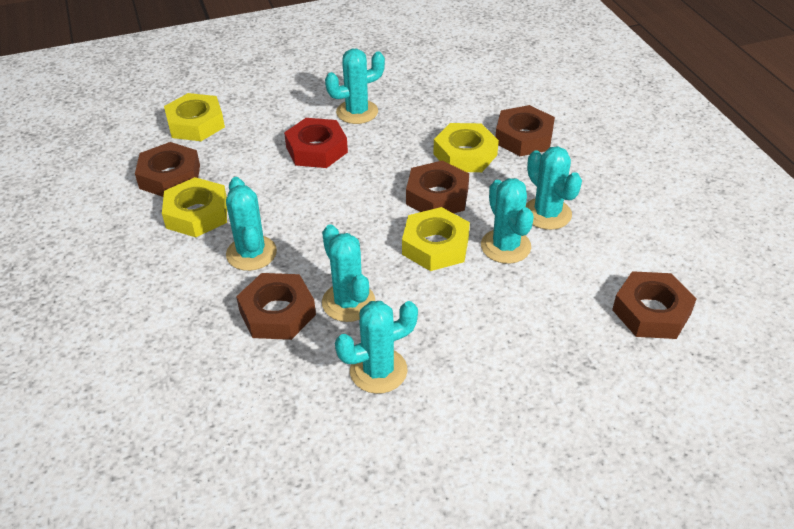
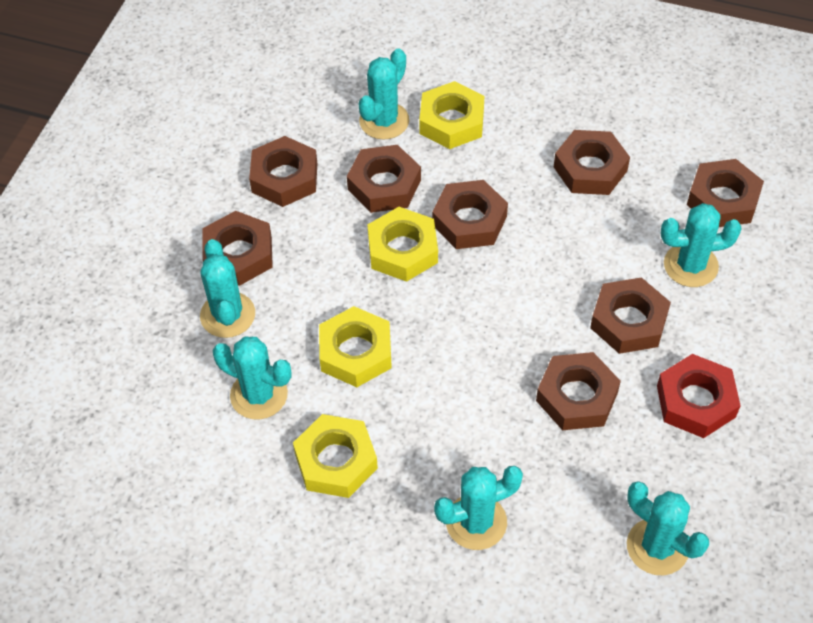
brown nut: 5 -> 8

